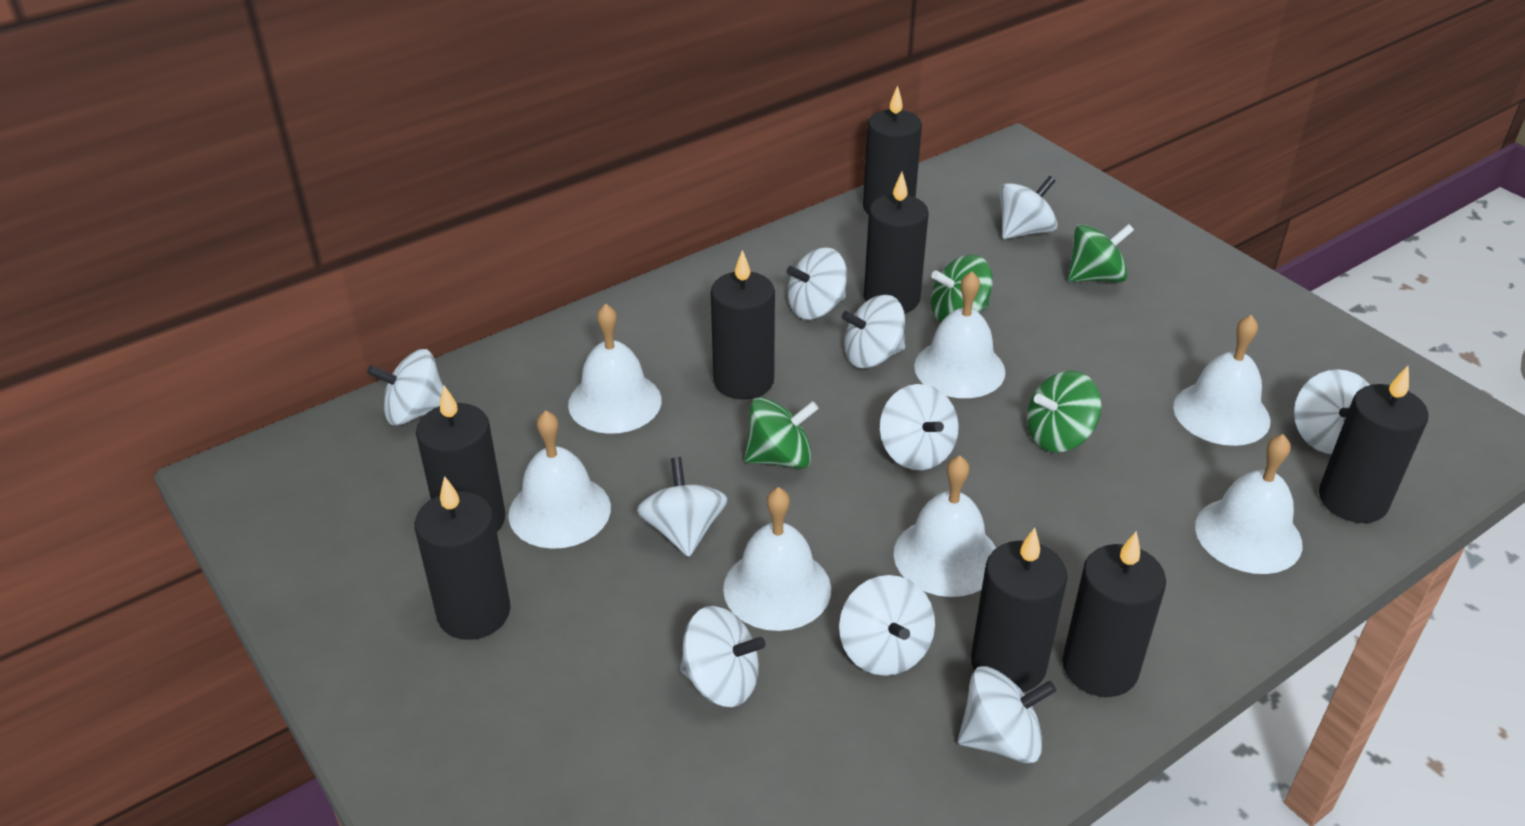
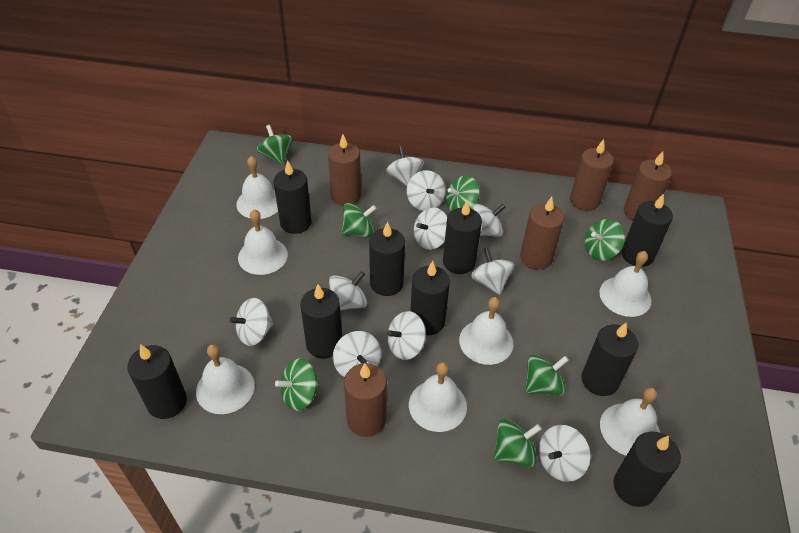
black candle: 8 -> 9
brown candle: 0 -> 5
green spinning top: 4 -> 7

